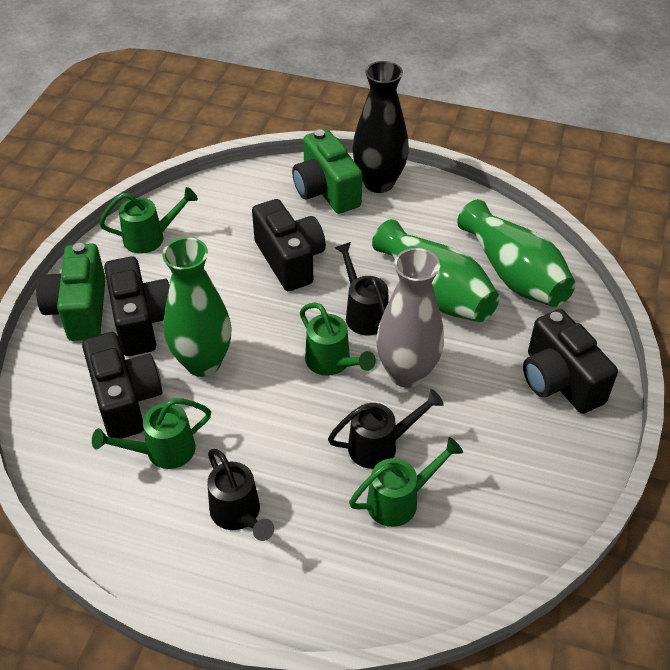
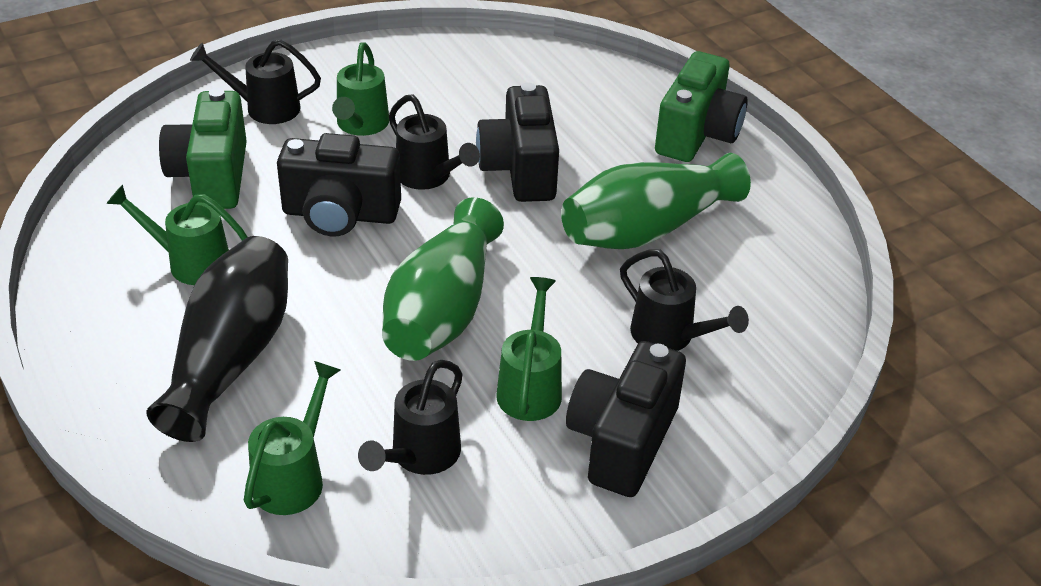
black camera: 4 -> 3
black watering can: 3 -> 4
green vase: 3 -> 2
grey vase: 1 -> 0

